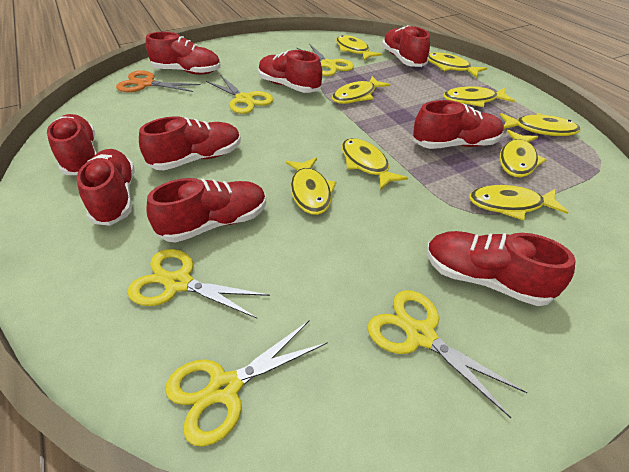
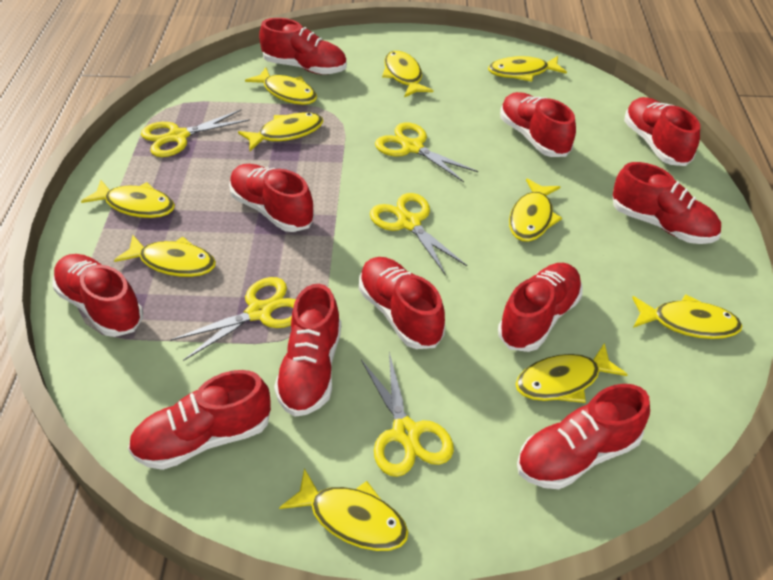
orange scissors: 1 -> 0
red shoe: 9 -> 11
yellow fish: 9 -> 10

